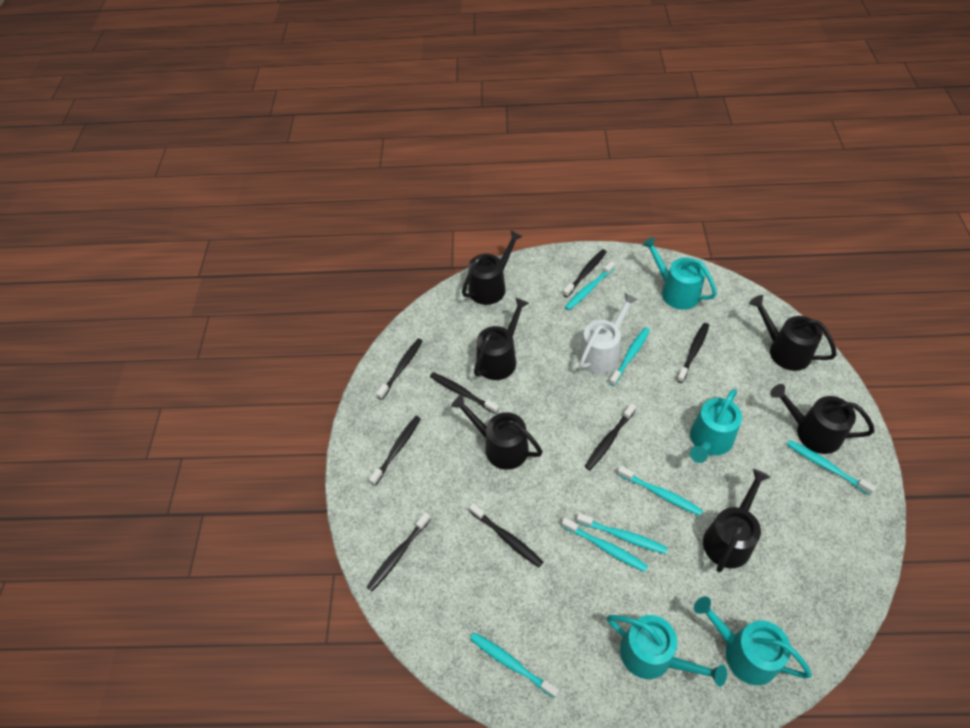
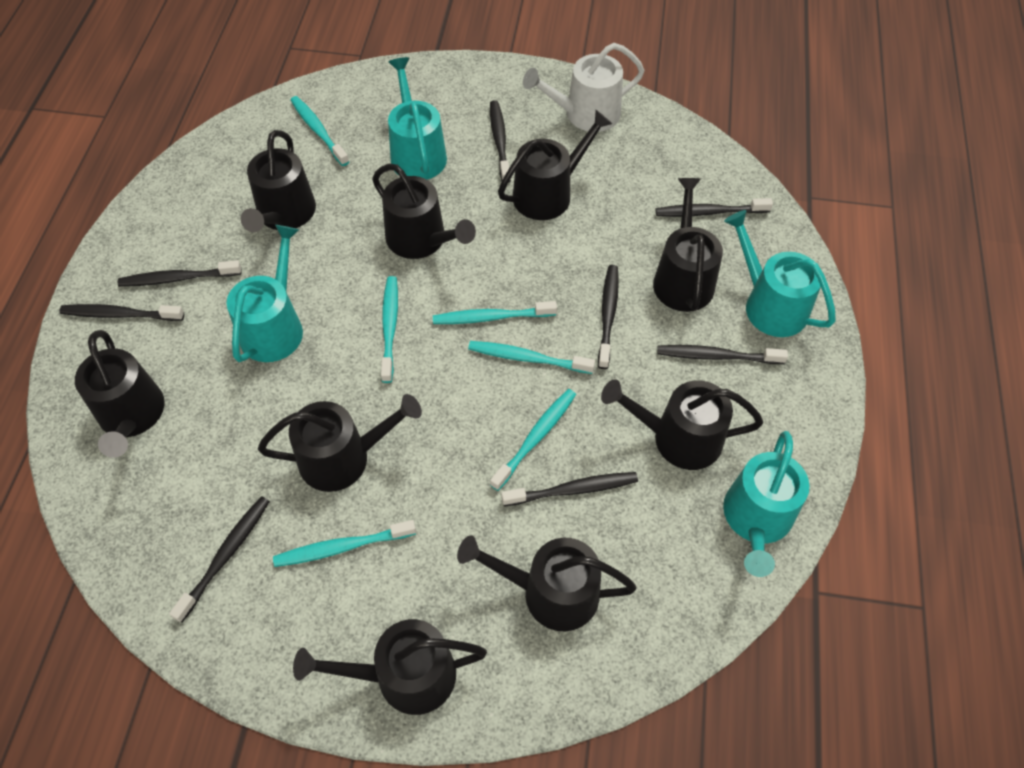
black watering can: 6 -> 9
turquoise toothbrush: 7 -> 6

